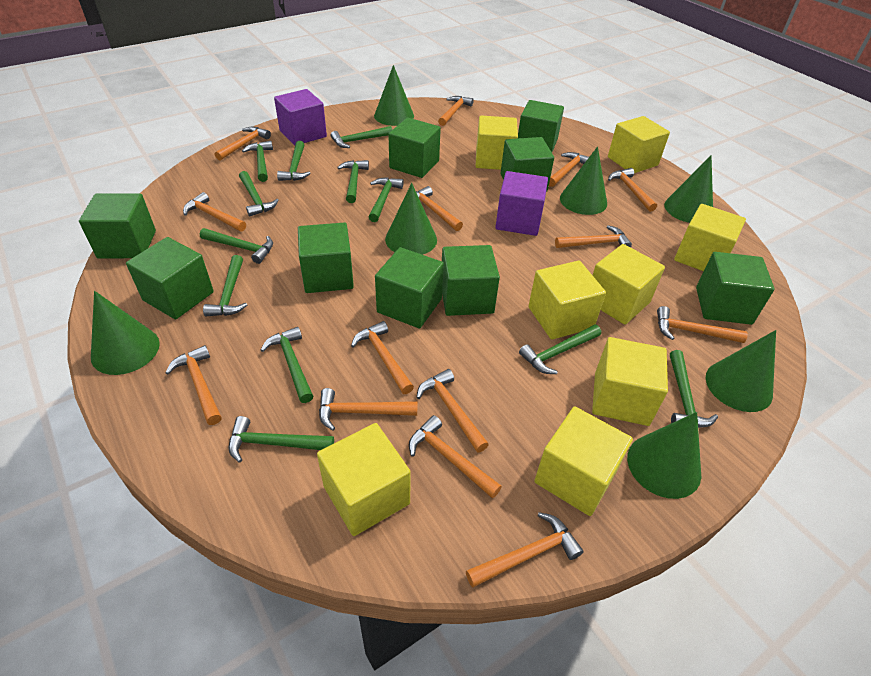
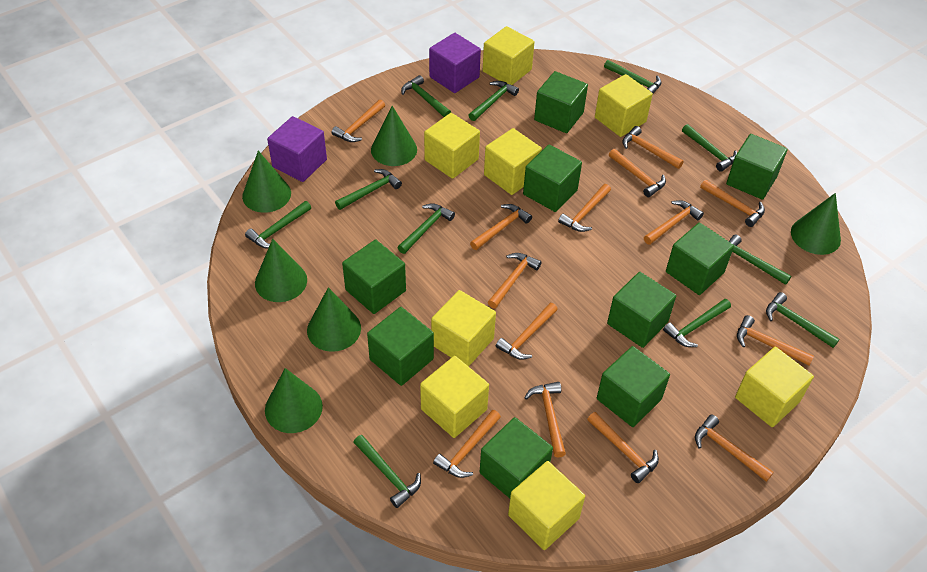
green cone: 7 -> 6
green hammer: 12 -> 11

